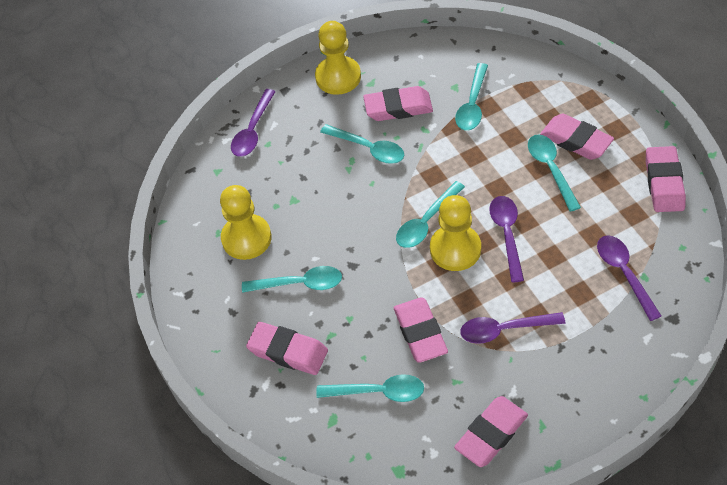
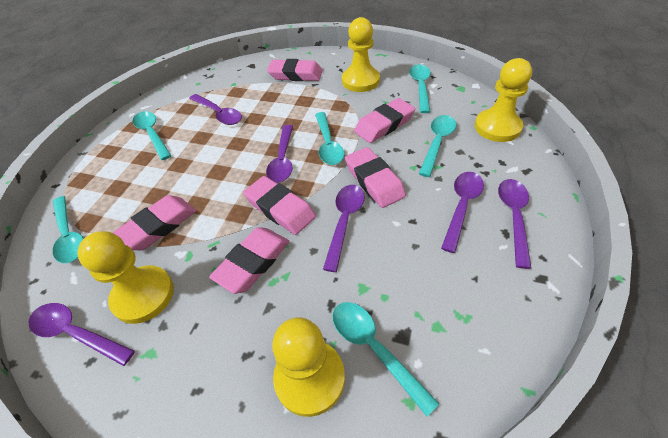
purple spoon: 4 -> 6
yellow pawn: 3 -> 4

